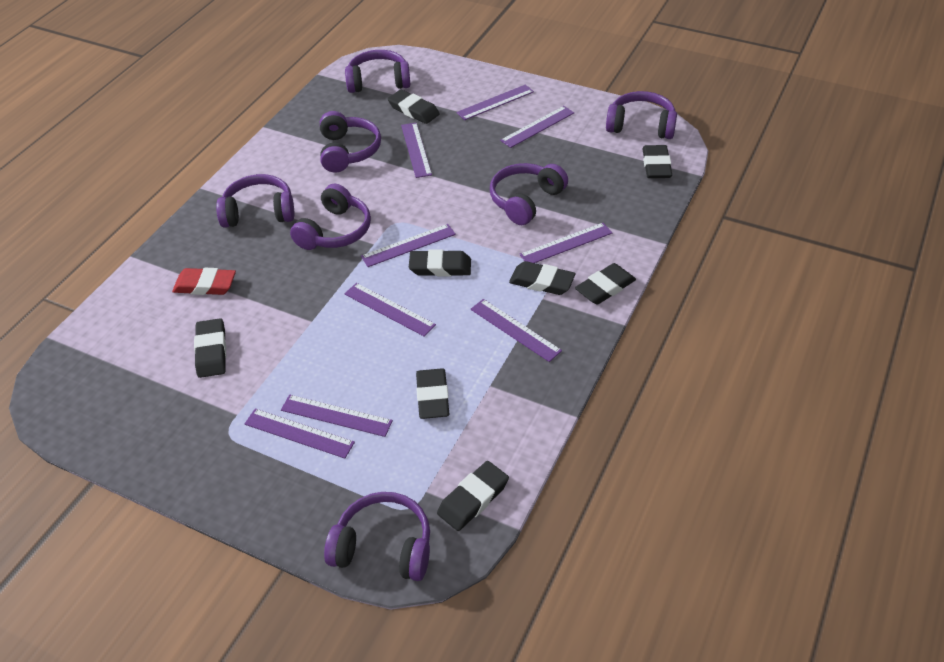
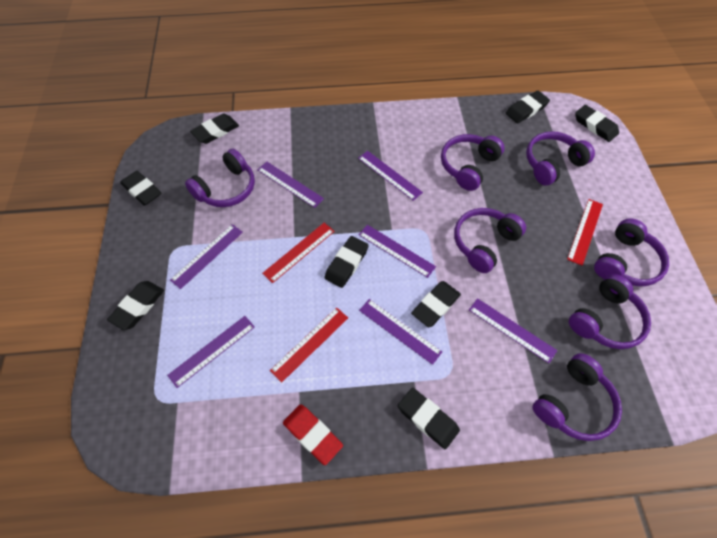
purple ruler: 9 -> 7
red ruler: 0 -> 3

